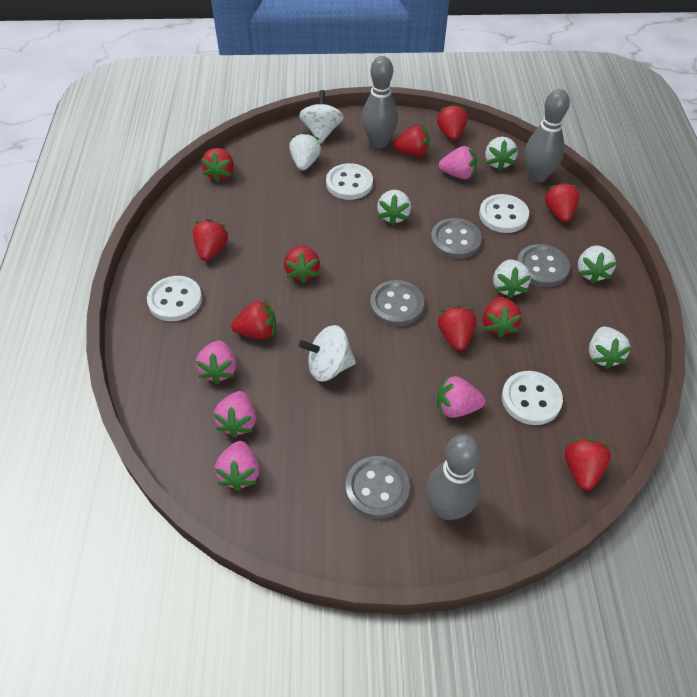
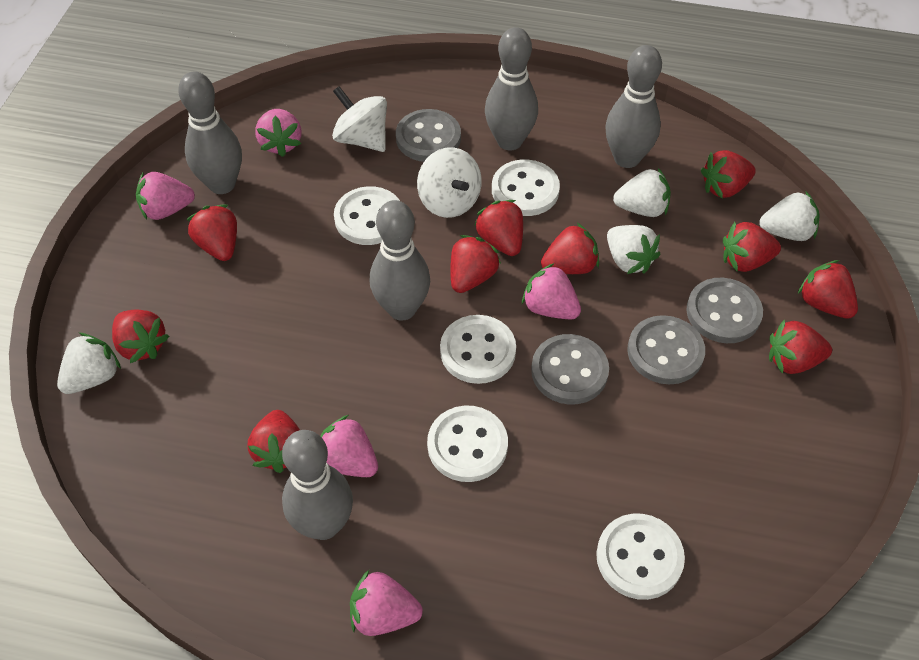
grey bowling pin: 3 -> 5
white button: 4 -> 5
white strawberry: 6 -> 4

